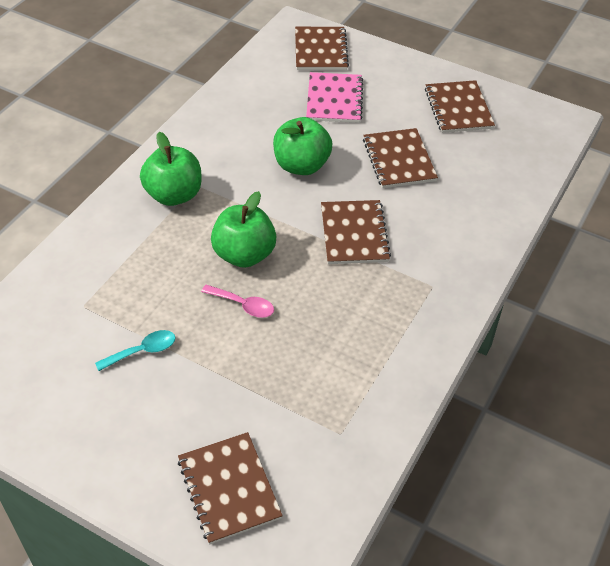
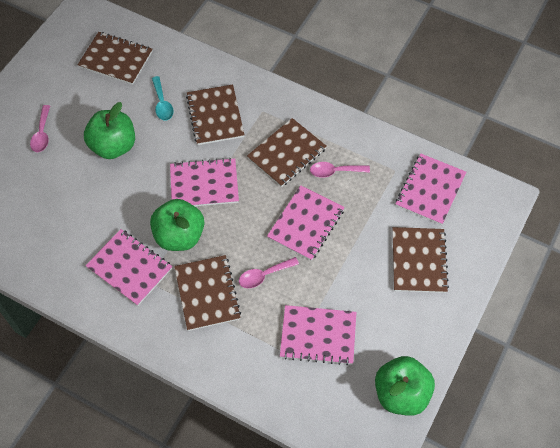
pink notebook: 1 -> 5
pink spoon: 1 -> 3

